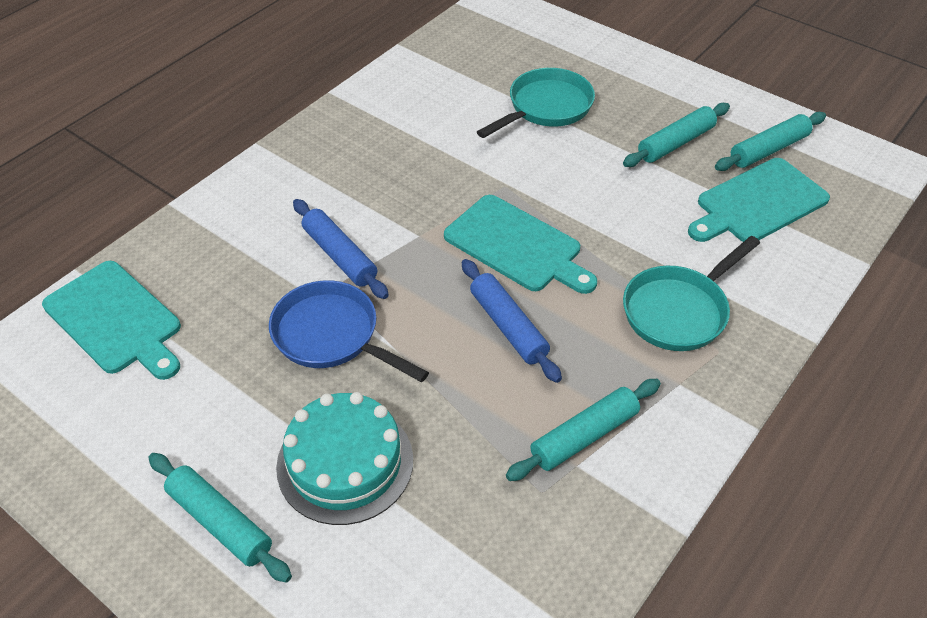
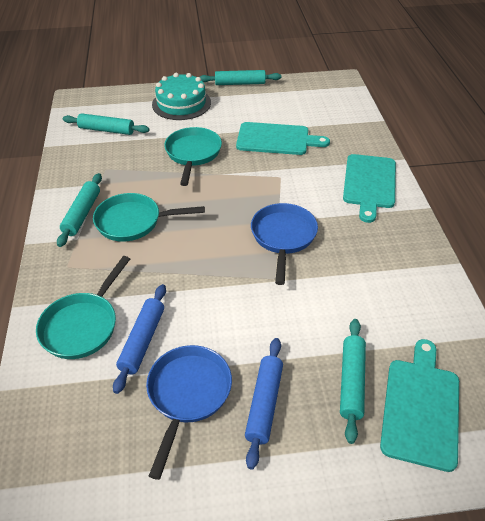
blue pan: 1 -> 2
turquoise pan: 2 -> 3

